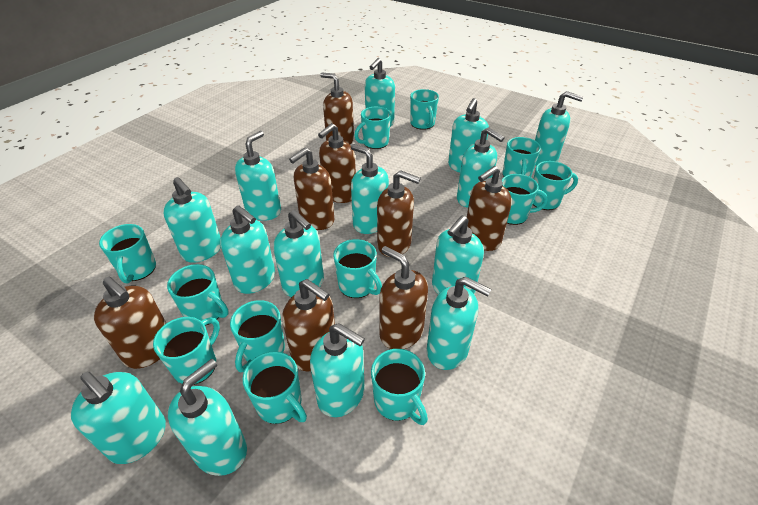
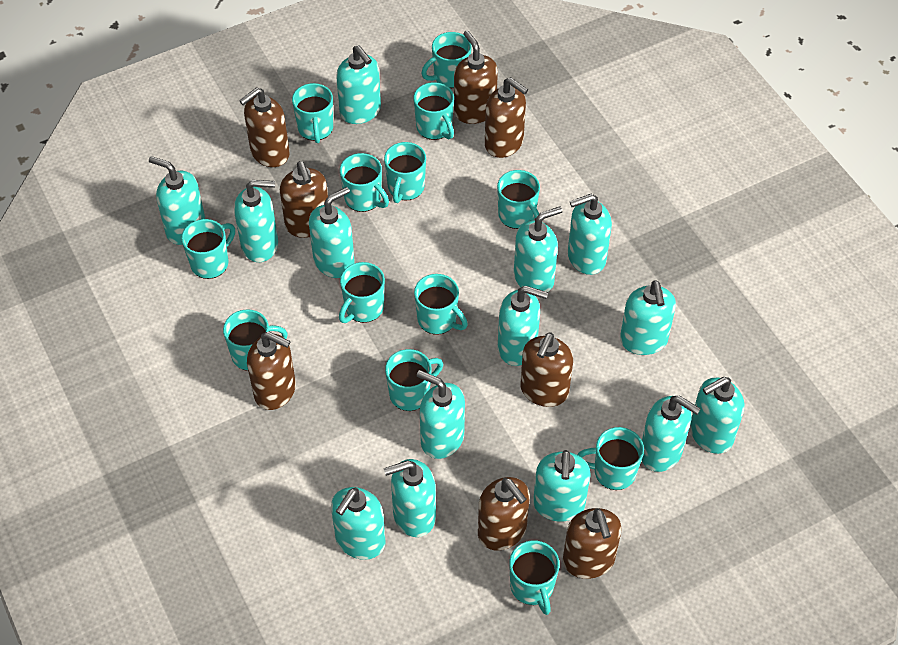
turquoise mug: 12 -> 13

